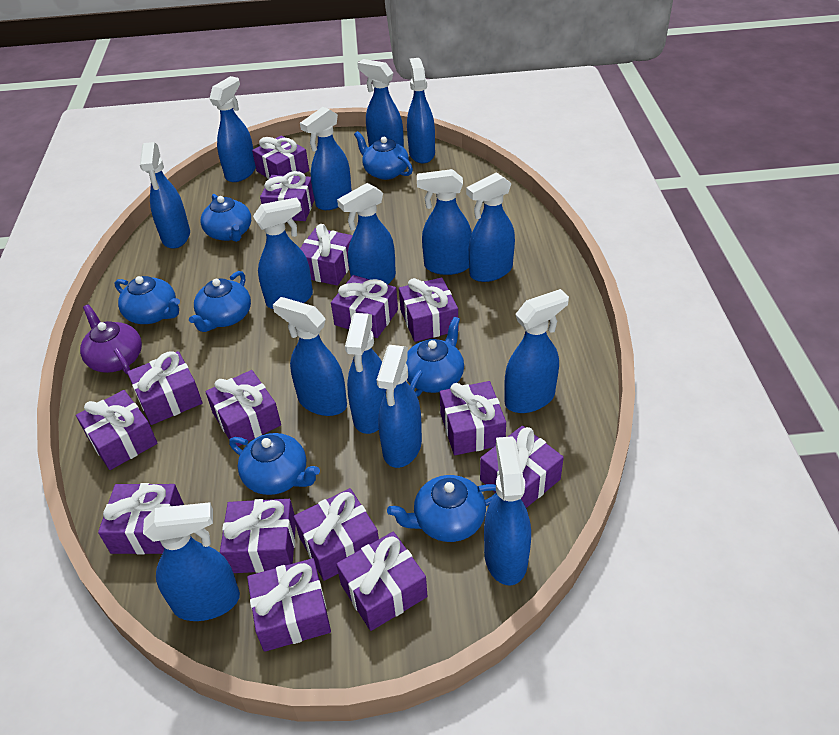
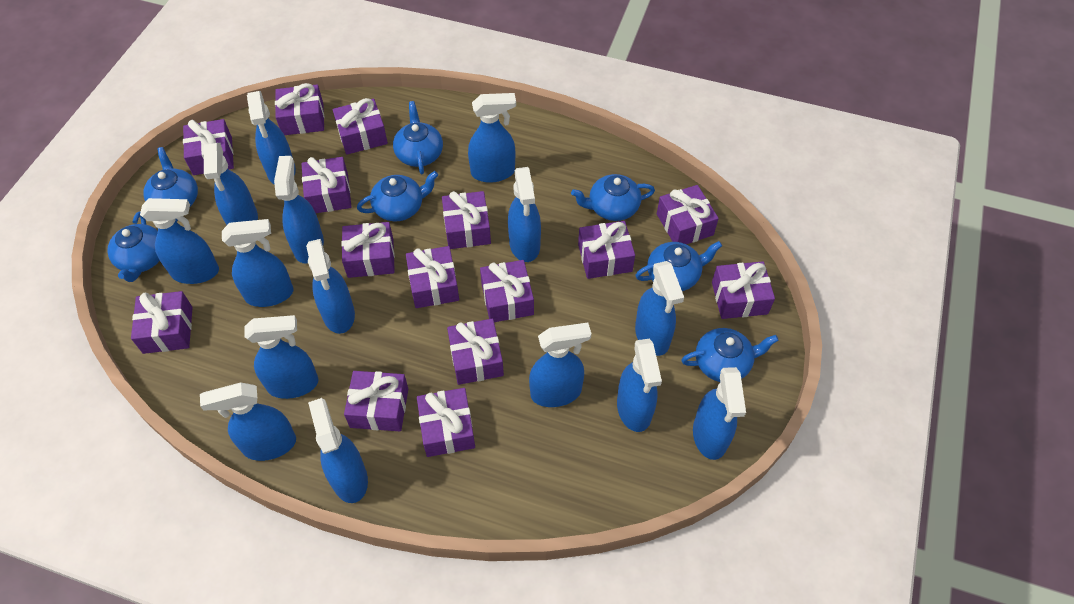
purple teapot: 1 -> 0

